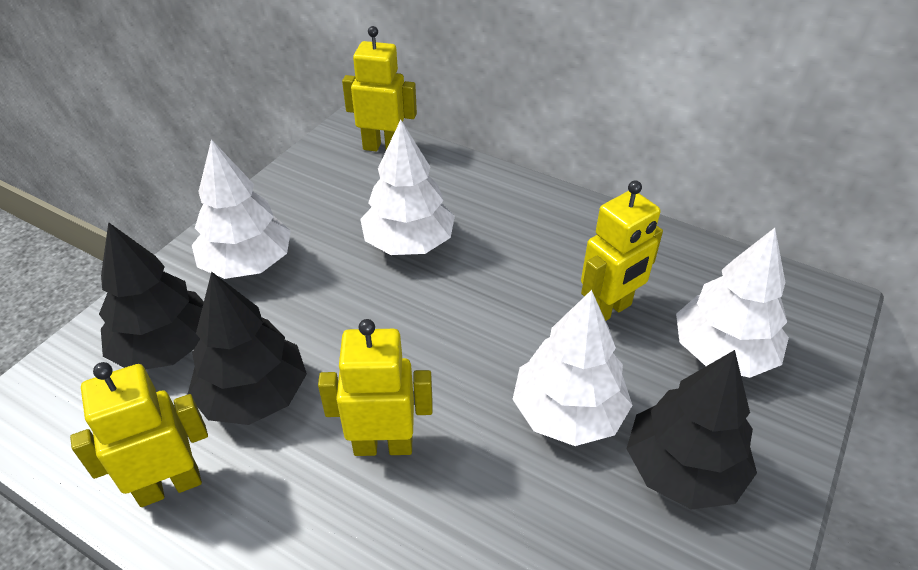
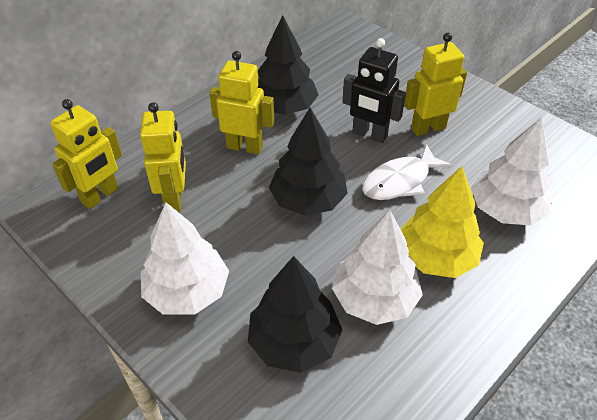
black robot: 0 -> 1
white fish: 0 -> 1
white tree: 4 -> 3
yellow tree: 0 -> 1

